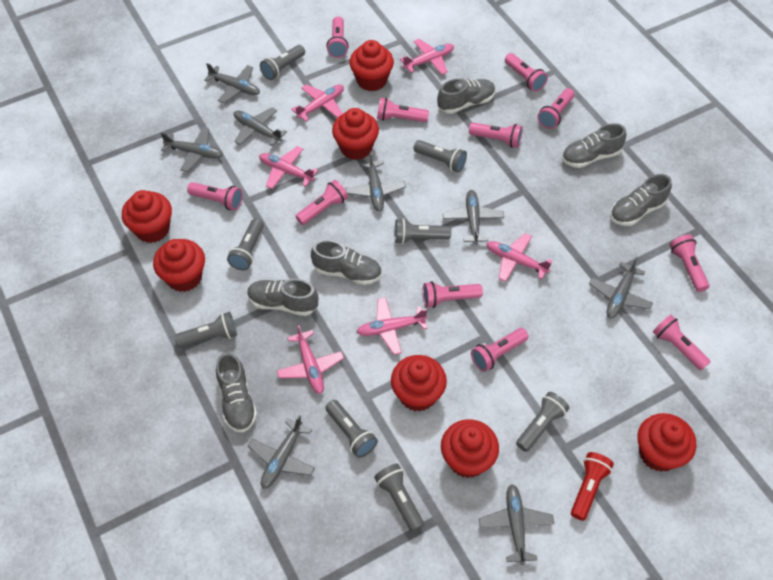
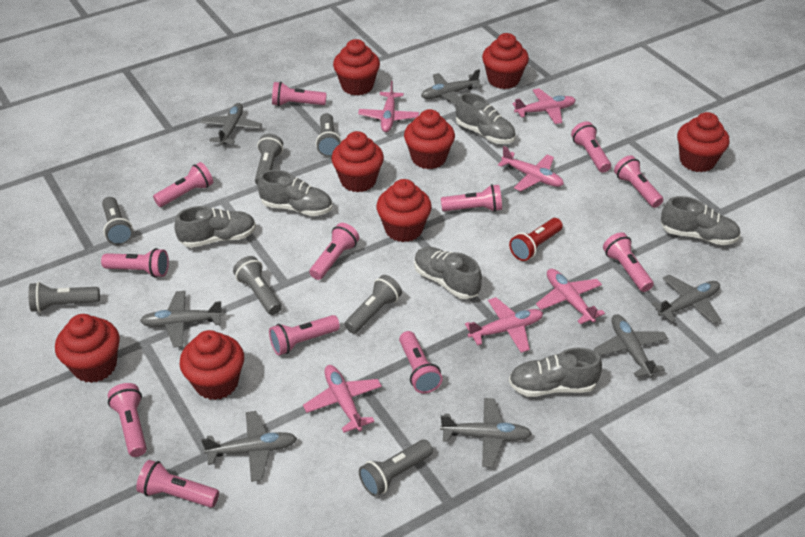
grey flashlight: 8 -> 7
grey plane: 8 -> 7
pink flashlight: 11 -> 12
red cupcake: 7 -> 8

